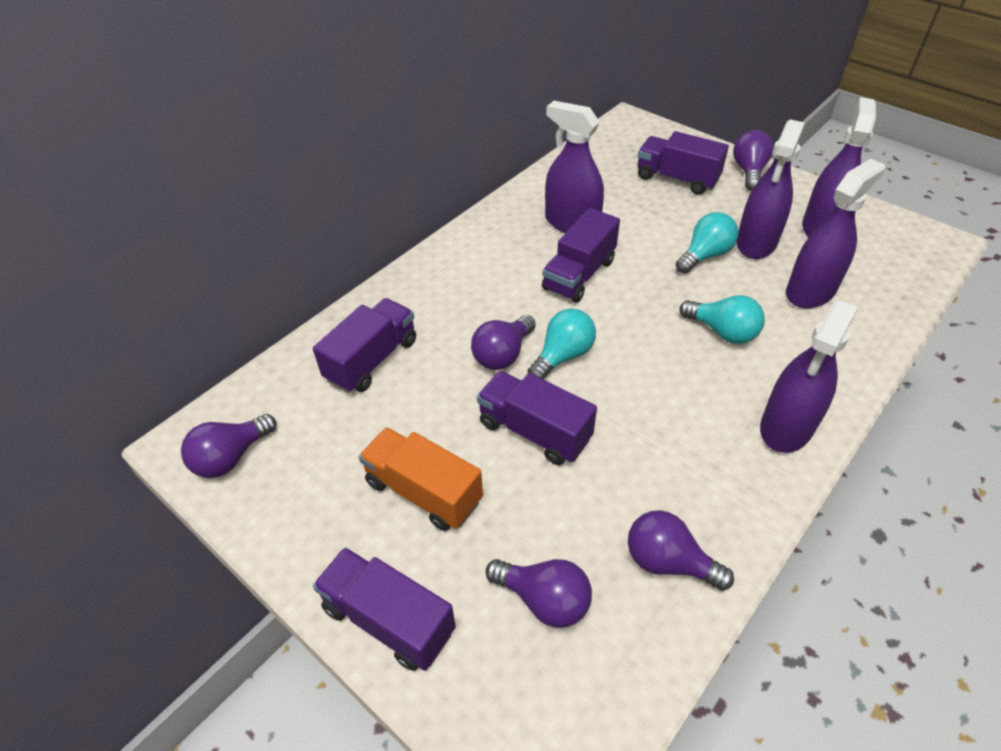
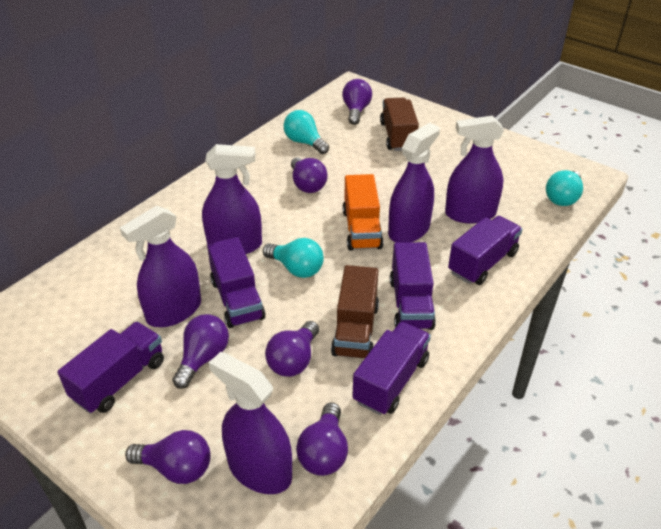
brown truck: 0 -> 2
purple light bulb: 5 -> 6

